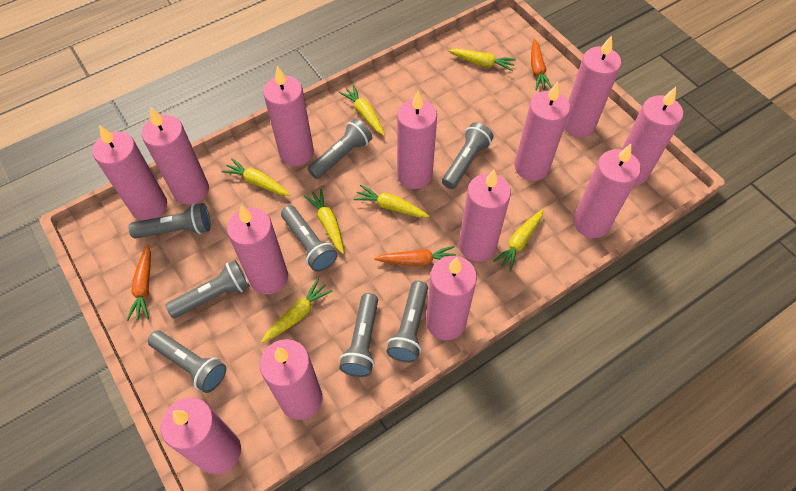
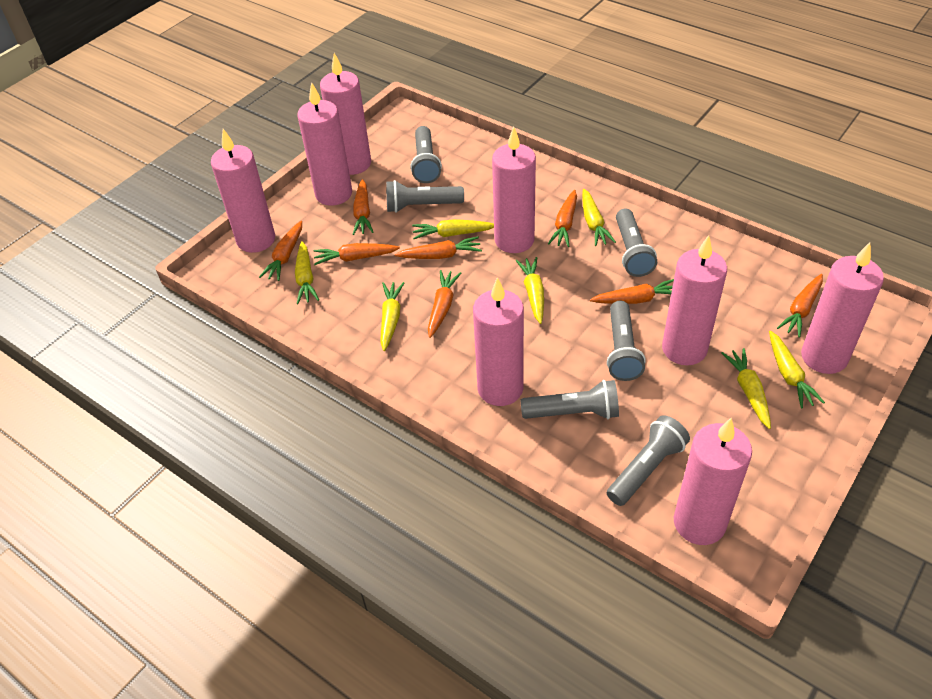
grey flashlight: 8 -> 6
orange carrot: 3 -> 8
pink candle: 13 -> 8

